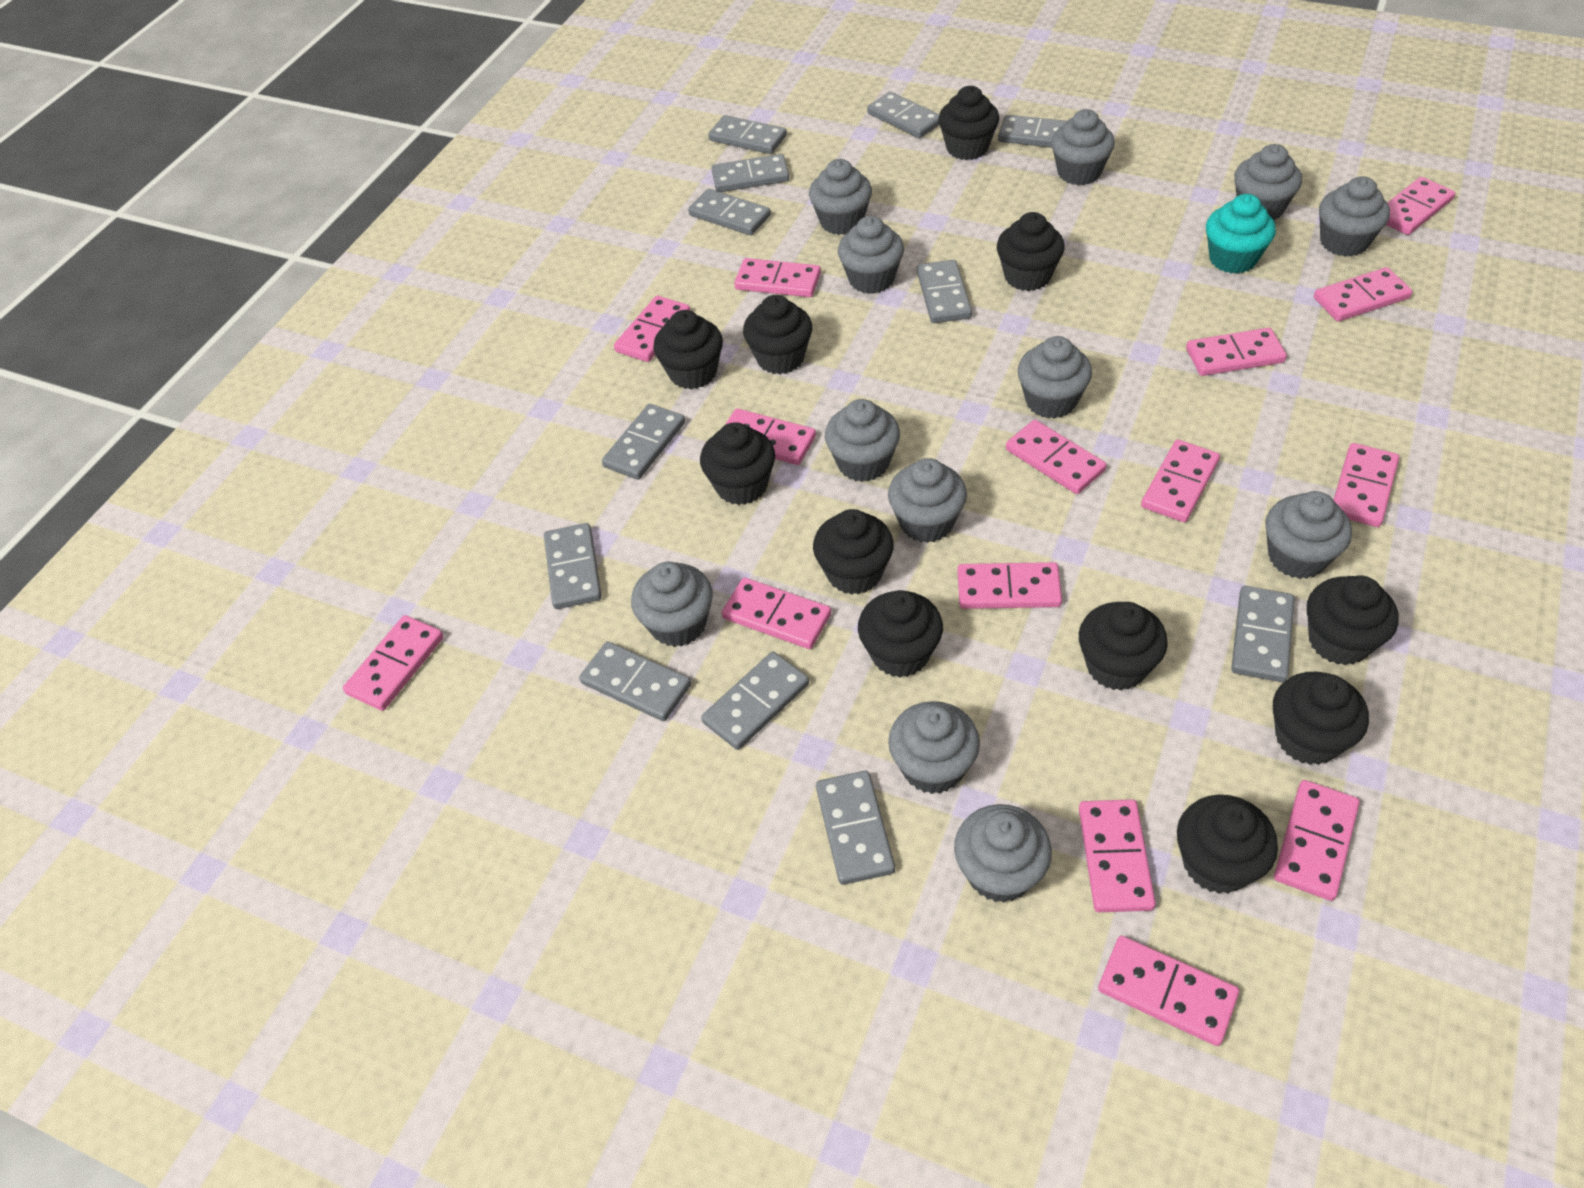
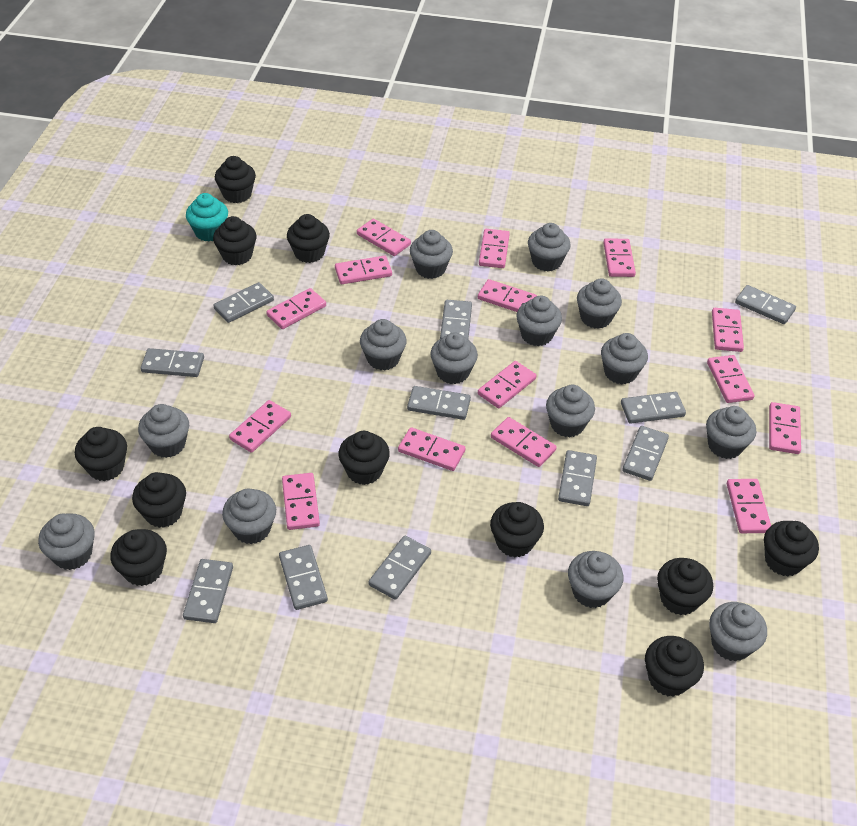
grey cupcake: 12 -> 14
grey domino: 12 -> 11

